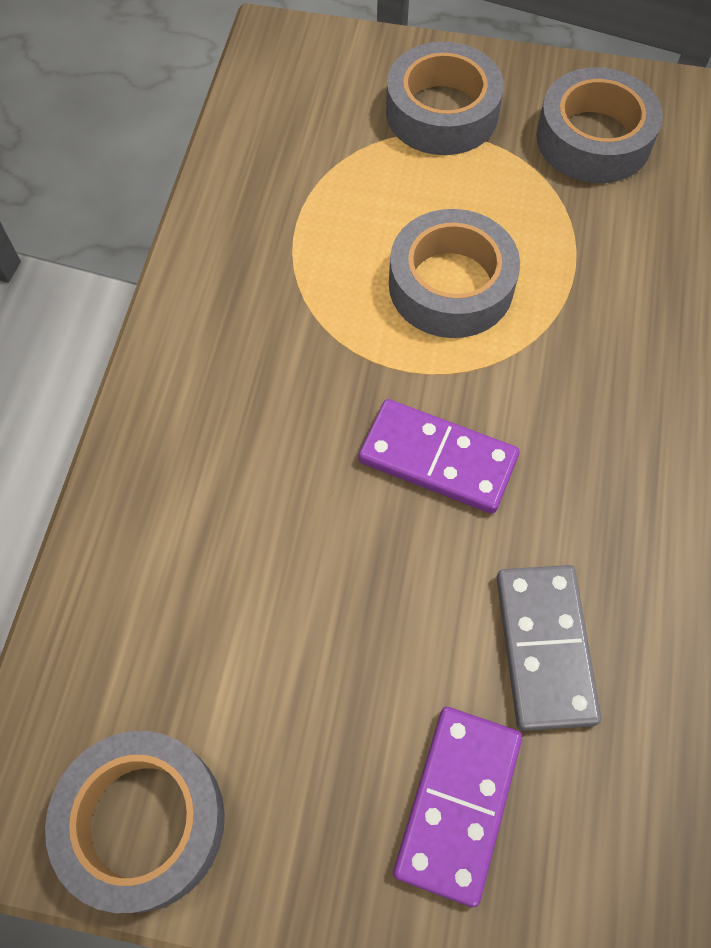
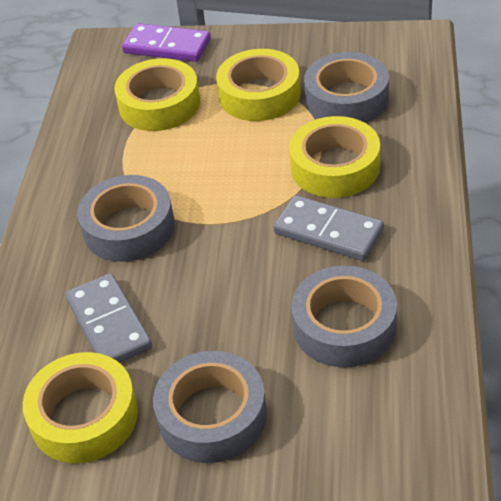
grey domino: 1 -> 2
purple domino: 2 -> 1
yellow tape: 0 -> 4

